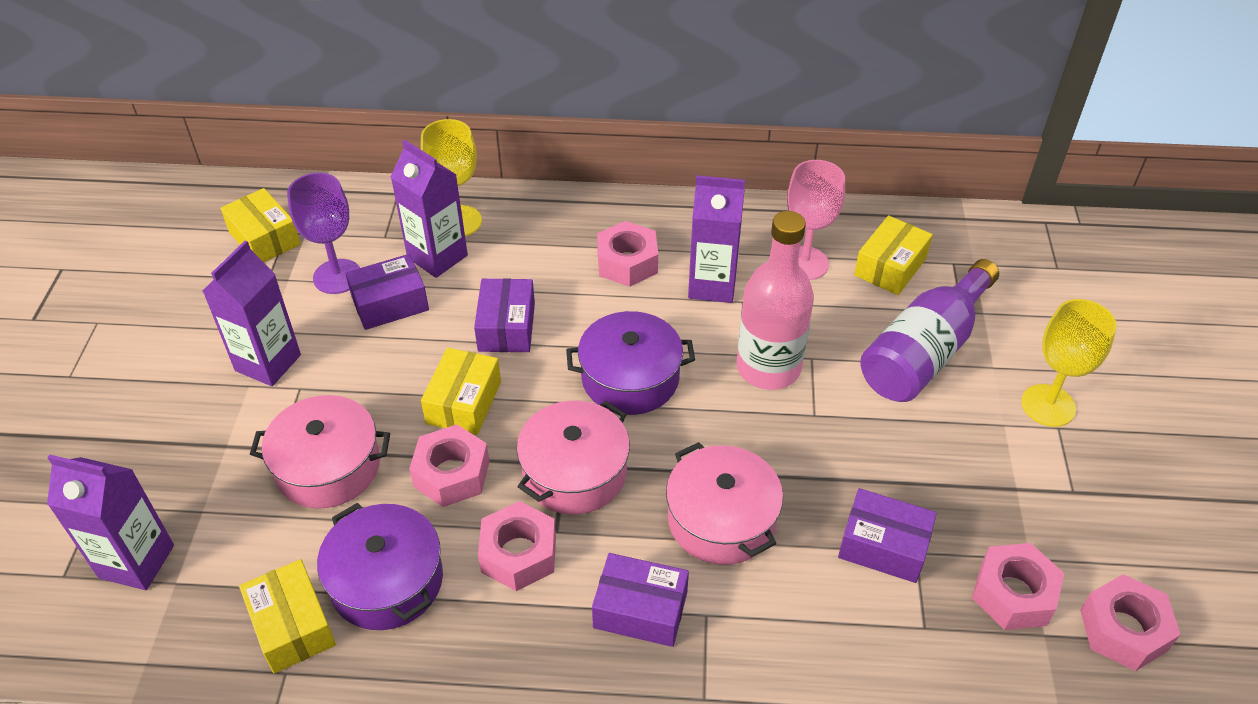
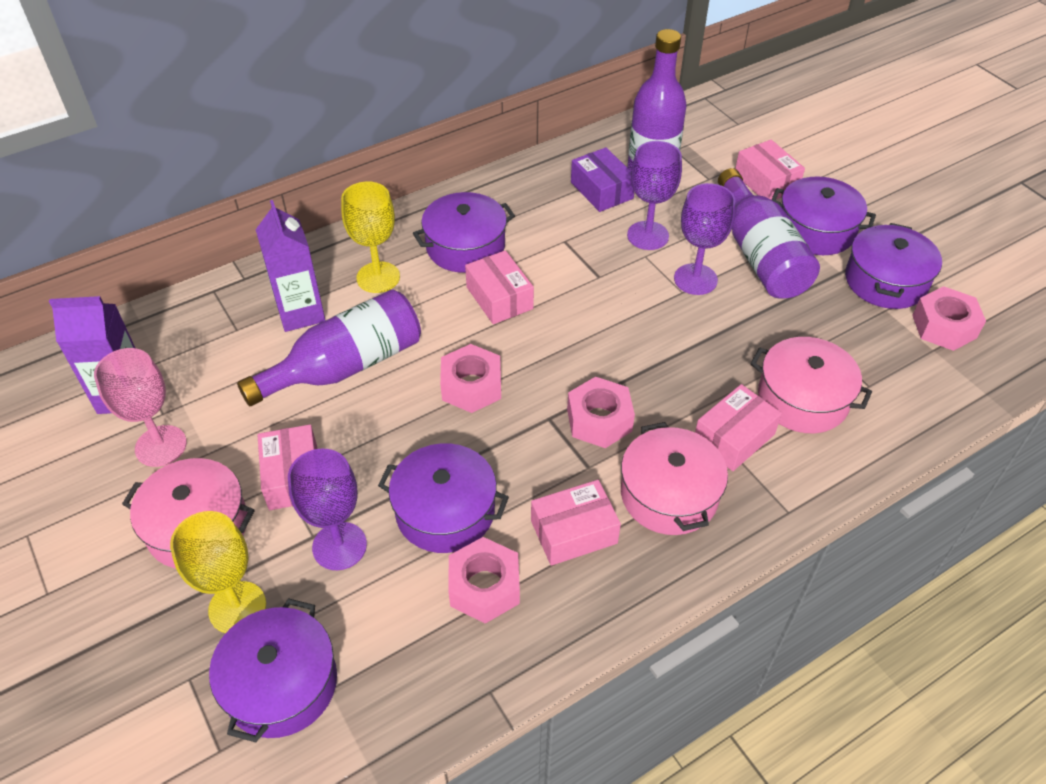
pink bottle: 1 -> 0
pink box: 0 -> 5
pink nut: 5 -> 4
purple bottle: 1 -> 3
purple box: 4 -> 1
purple carton: 4 -> 2
purple goblet: 1 -> 3
purple pot: 2 -> 5
yellow box: 4 -> 0

